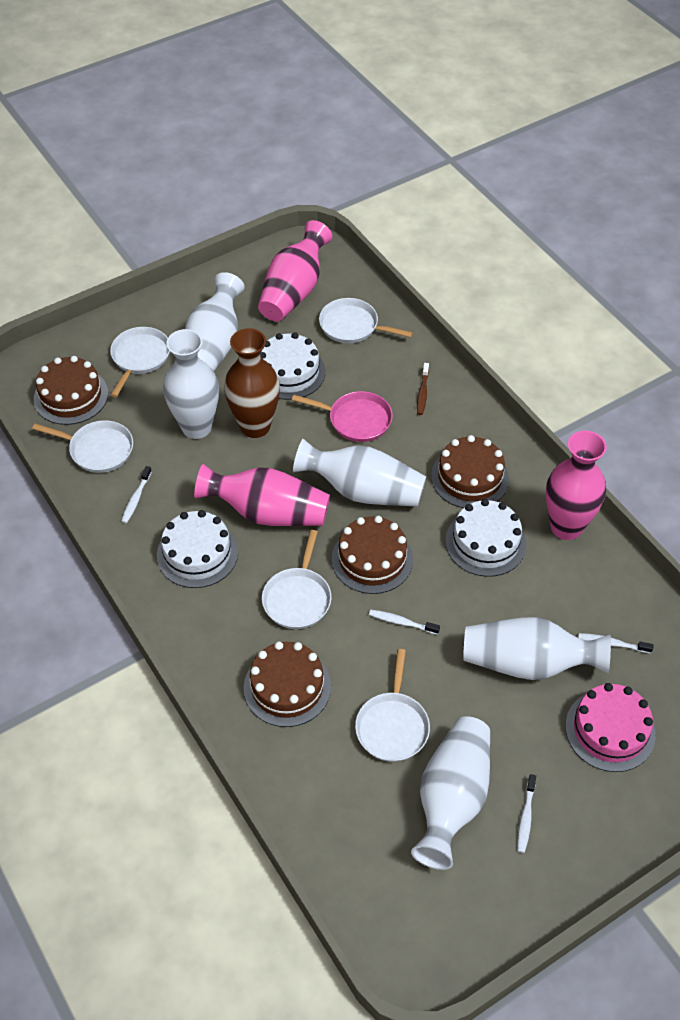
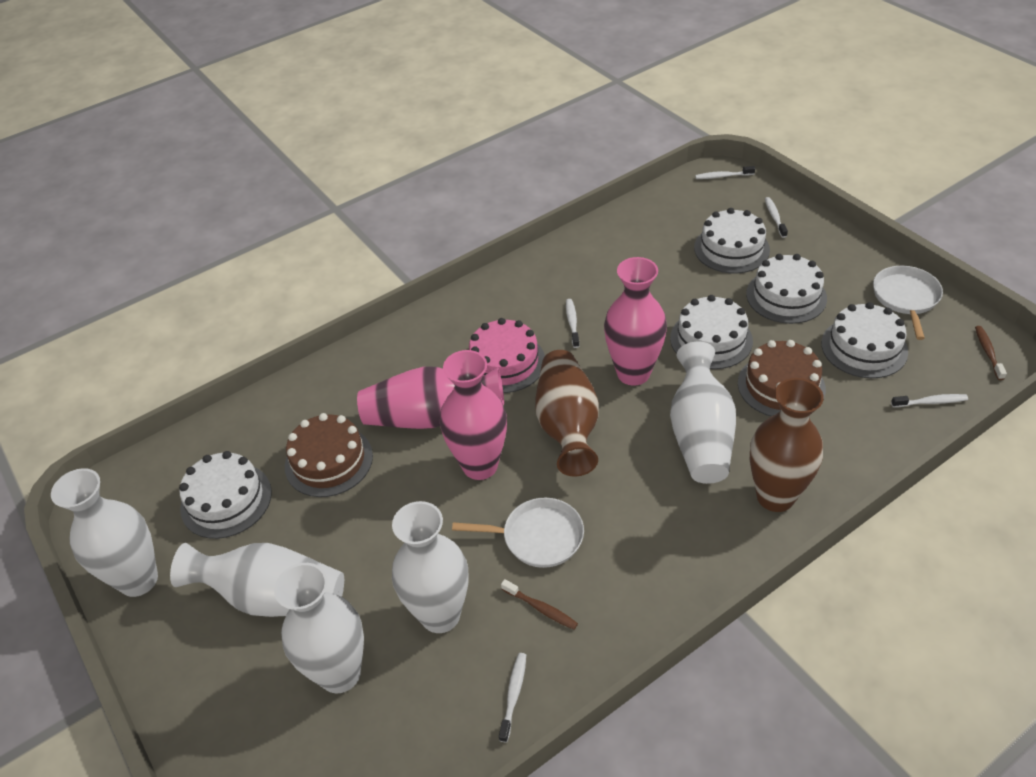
brown cake: 4 -> 2
brown toothbrush: 1 -> 2
brown vase: 1 -> 2
pink pan: 1 -> 0
white cake: 3 -> 5
white pan: 5 -> 2
white toothbrush: 4 -> 5

